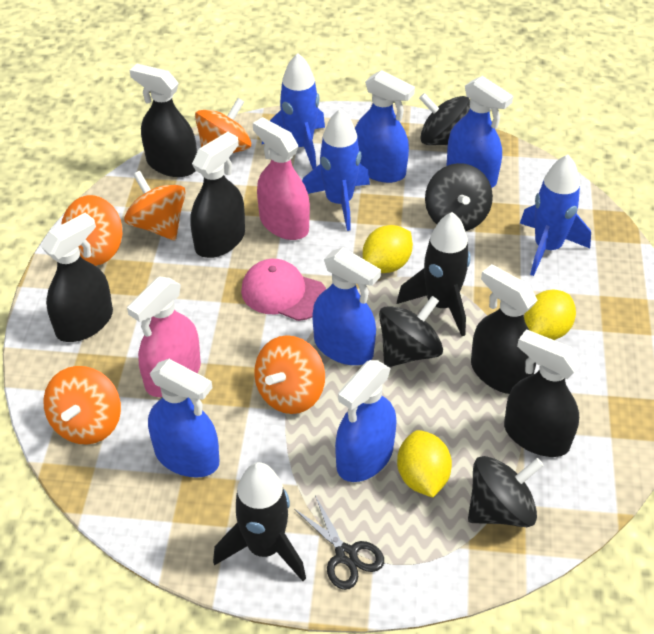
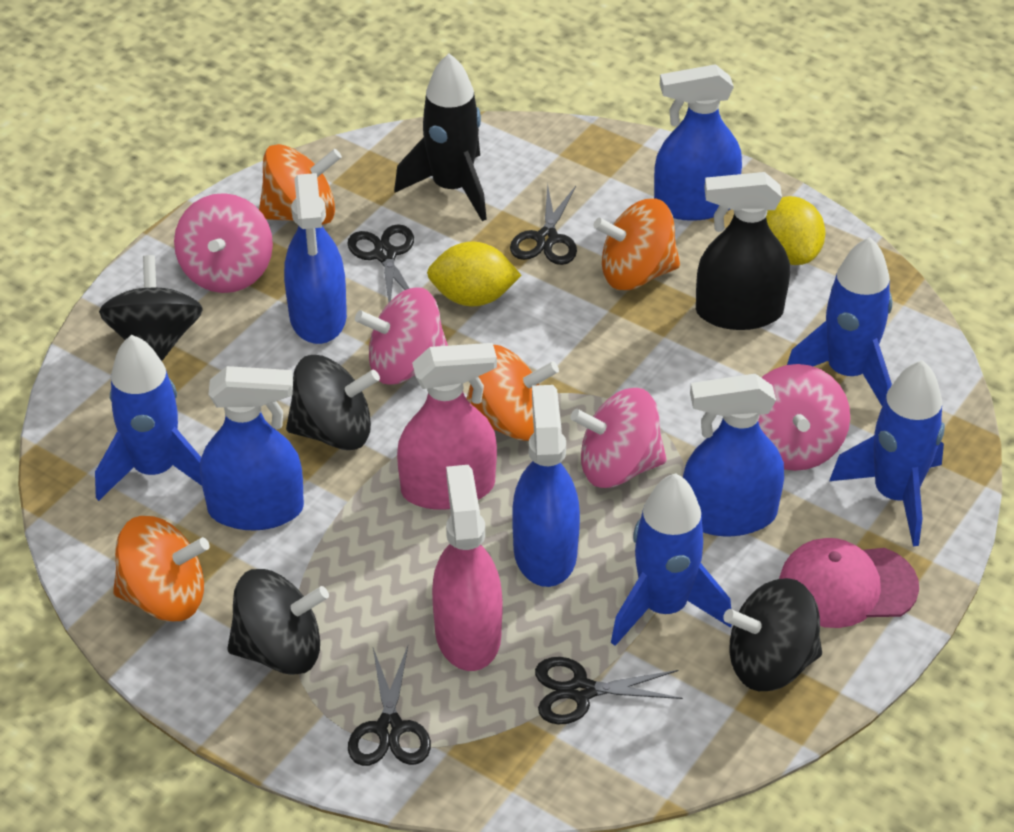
black rocket: 2 -> 1
black scissors: 1 -> 4
black spray bottle: 5 -> 1
blue rocket: 3 -> 4
orange spinning top: 5 -> 4
pink spinning top: 0 -> 4
yellow lemon: 3 -> 2

